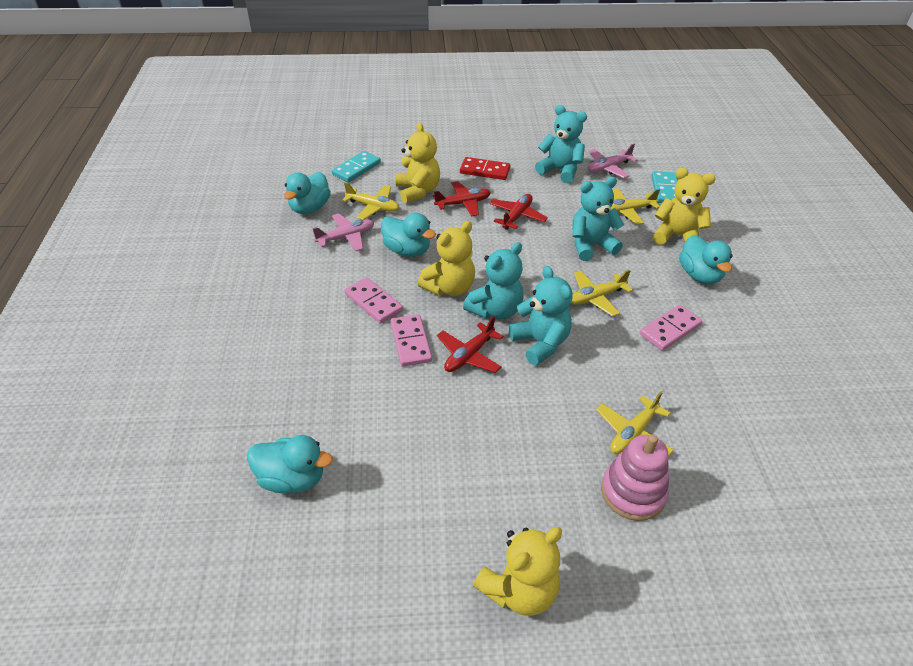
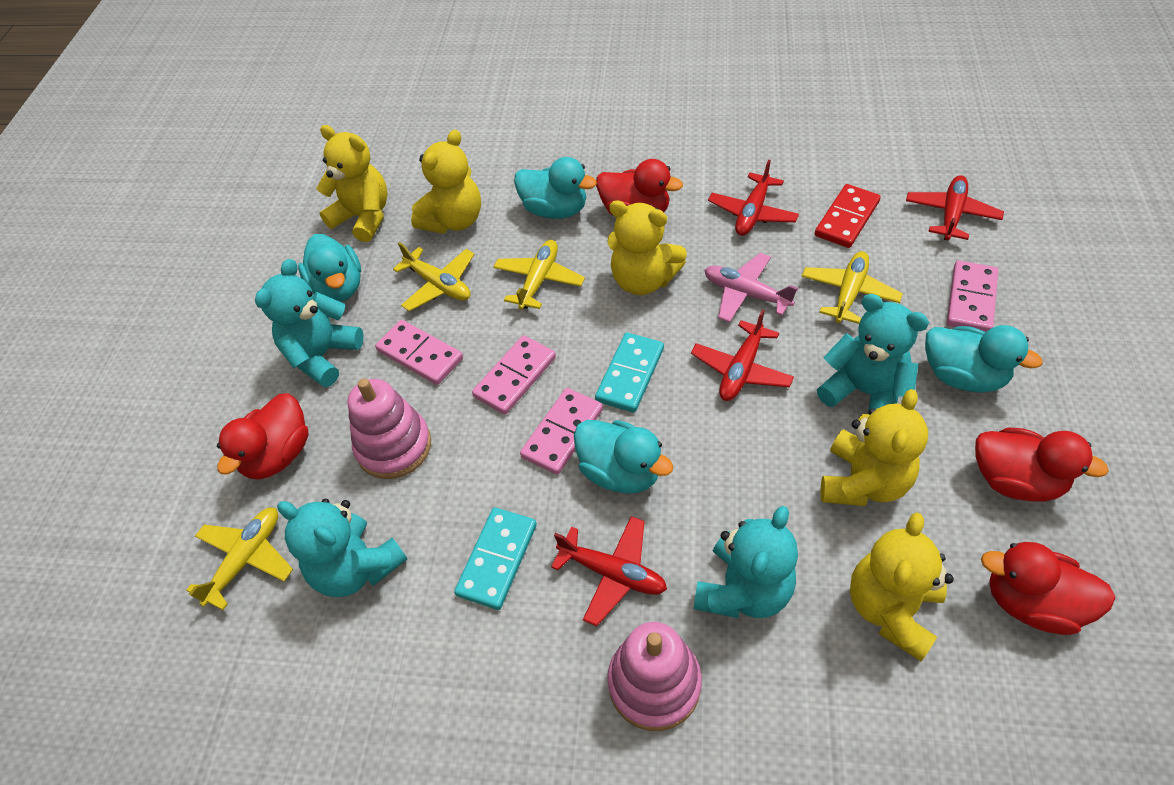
pink domino: 3 -> 4
pink plane: 2 -> 1
pink stacking toy: 1 -> 2
red duck: 0 -> 4
red plane: 3 -> 4
yellow teddy bear: 4 -> 5

